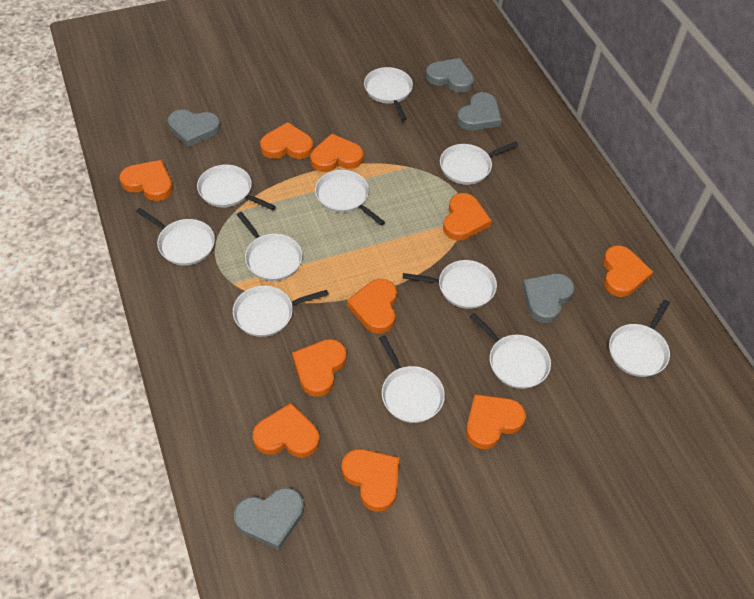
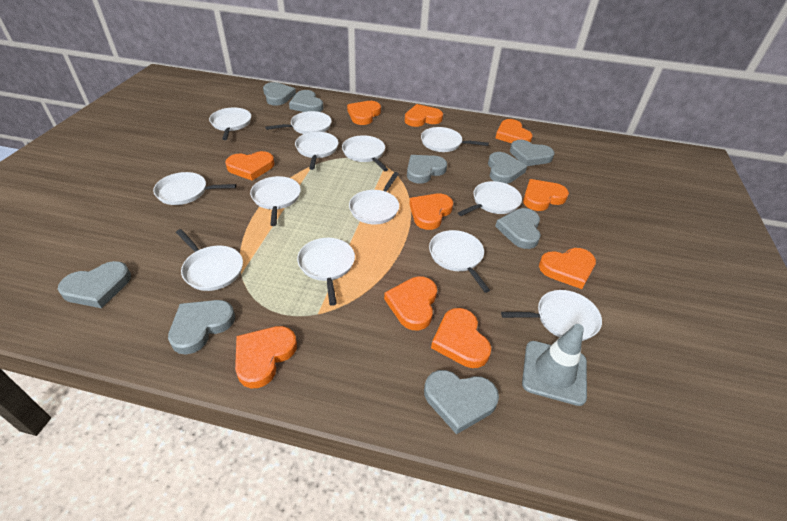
grey heart: 5 -> 9
grey traffic cone: 0 -> 1
white pan: 11 -> 13

